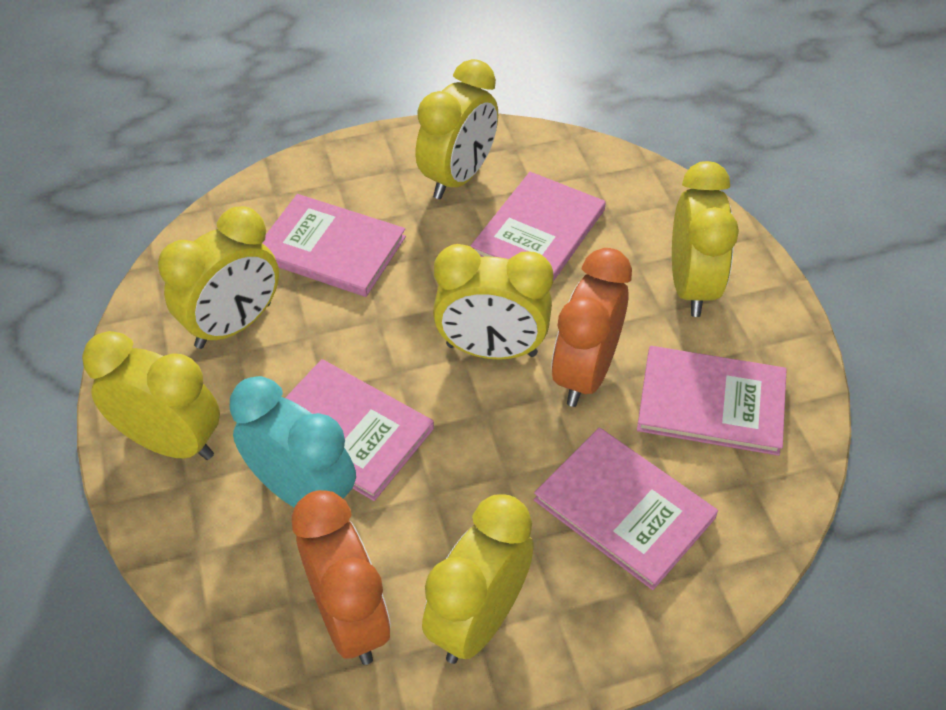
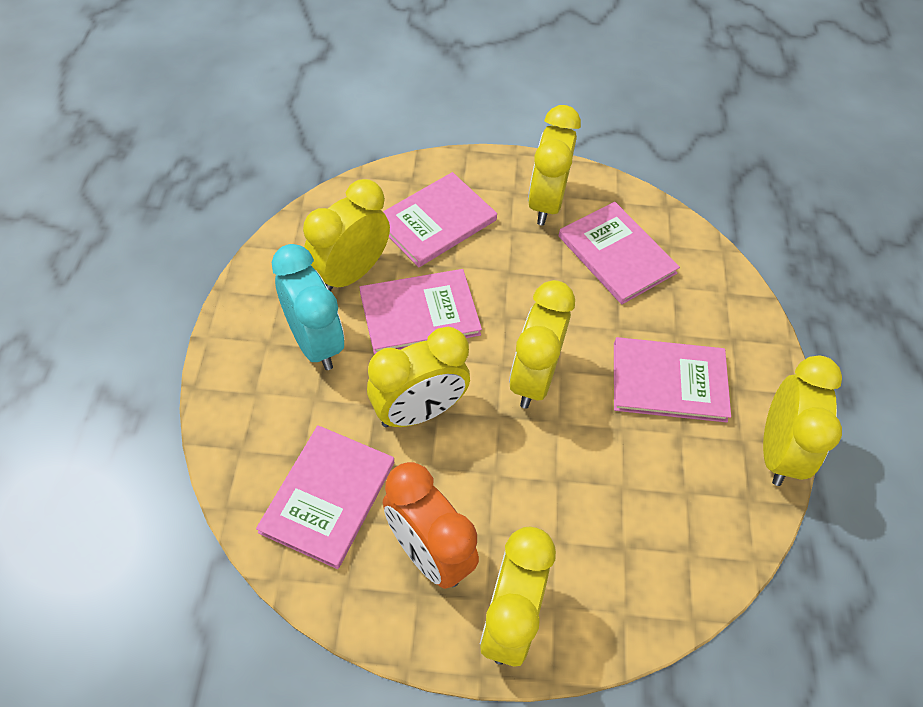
orange clock: 2 -> 1

